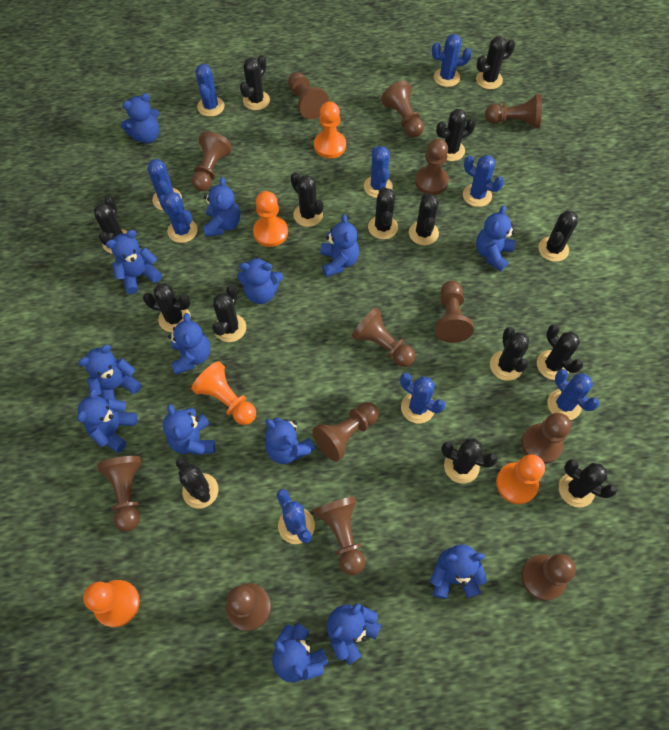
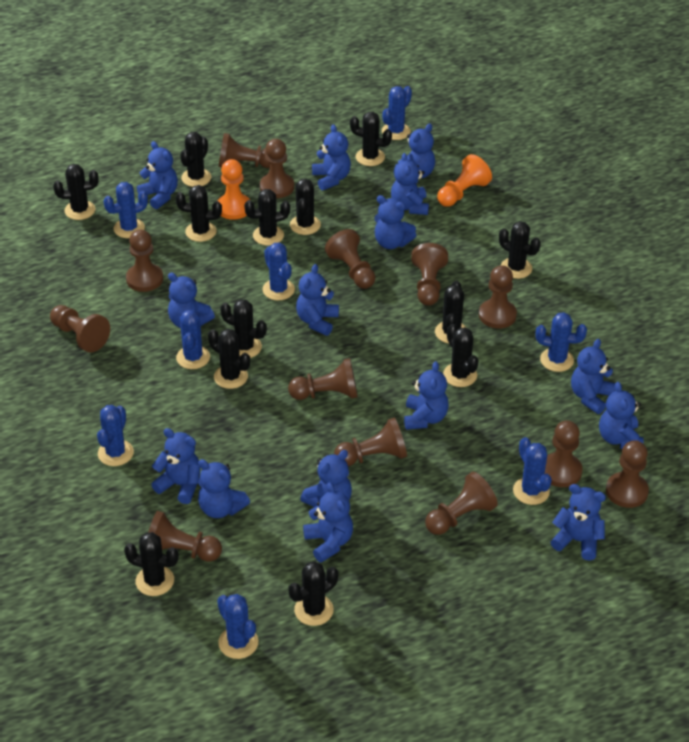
black cactus: 15 -> 13
blue cactus: 9 -> 8
blue teddy bear: 14 -> 15
orange pawn: 5 -> 2

